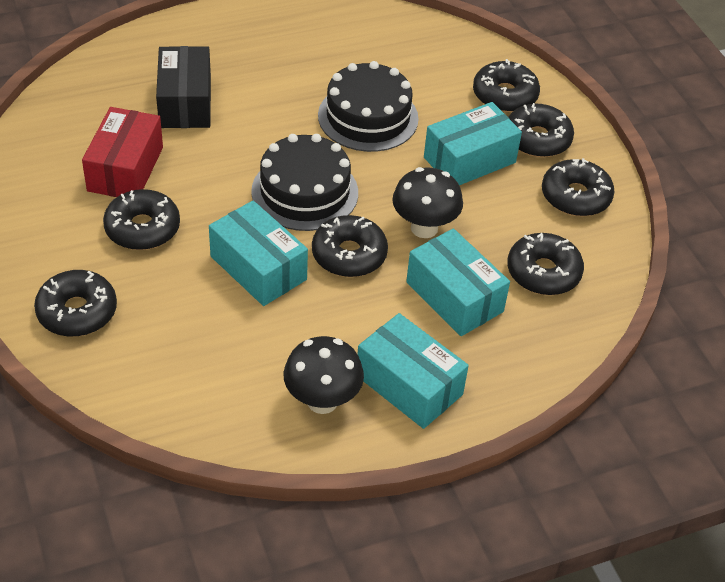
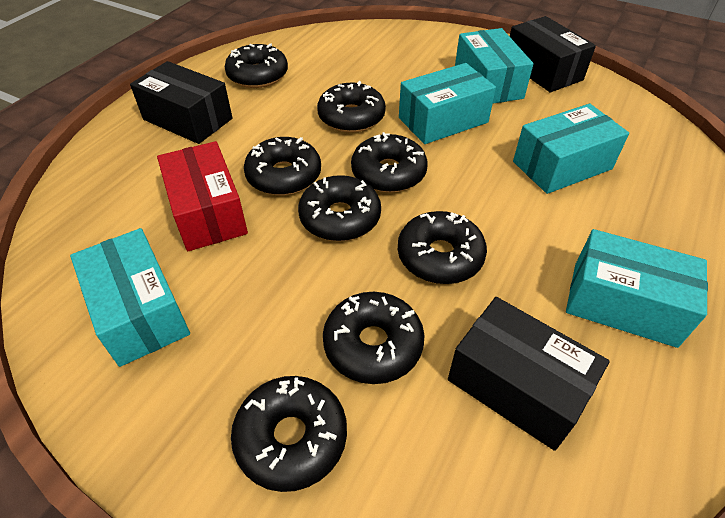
black box: 1 -> 3
black cake: 2 -> 0
black donut: 7 -> 8
black mushroom: 2 -> 0
turquoise box: 4 -> 5

